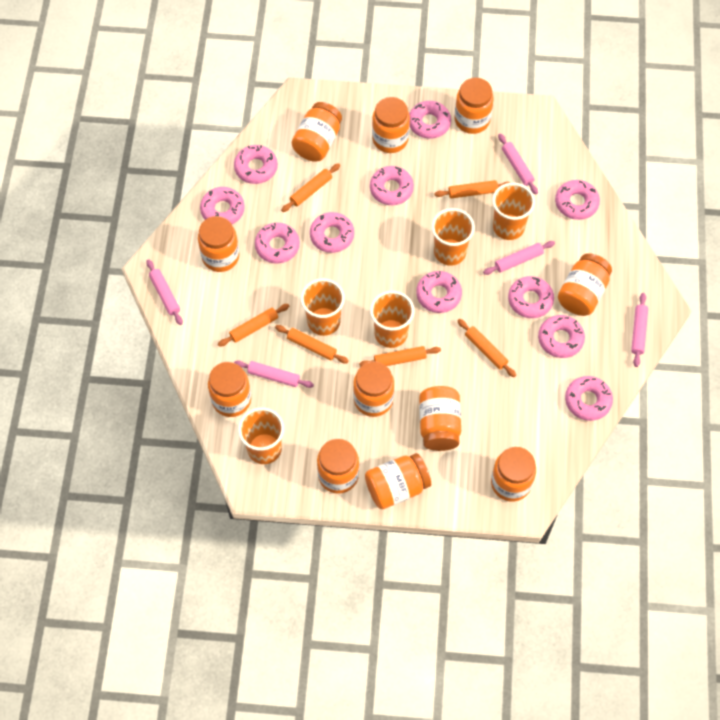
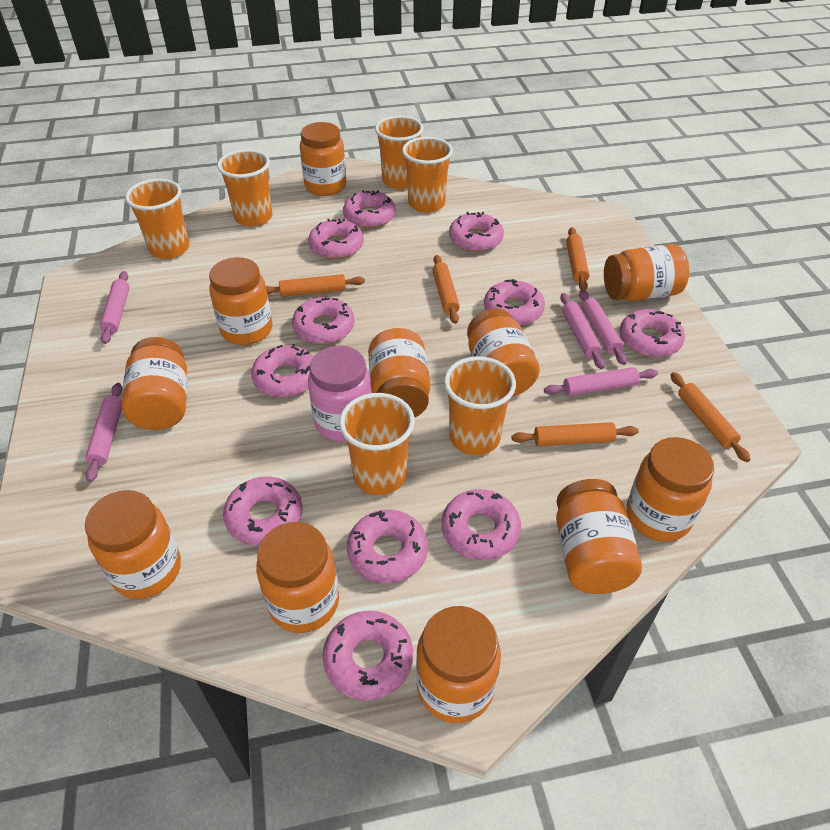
orange cup: 5 -> 6
orange rolling pin: 6 -> 5
pink jar: 0 -> 1

